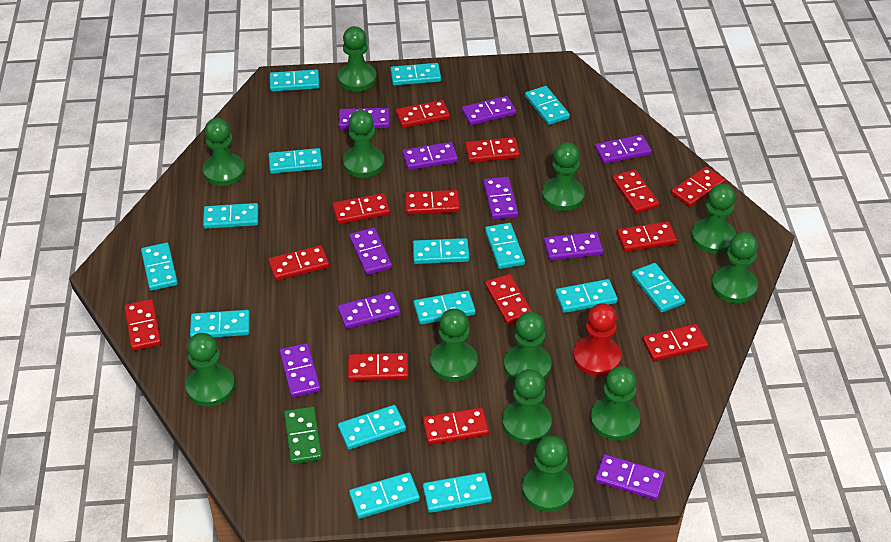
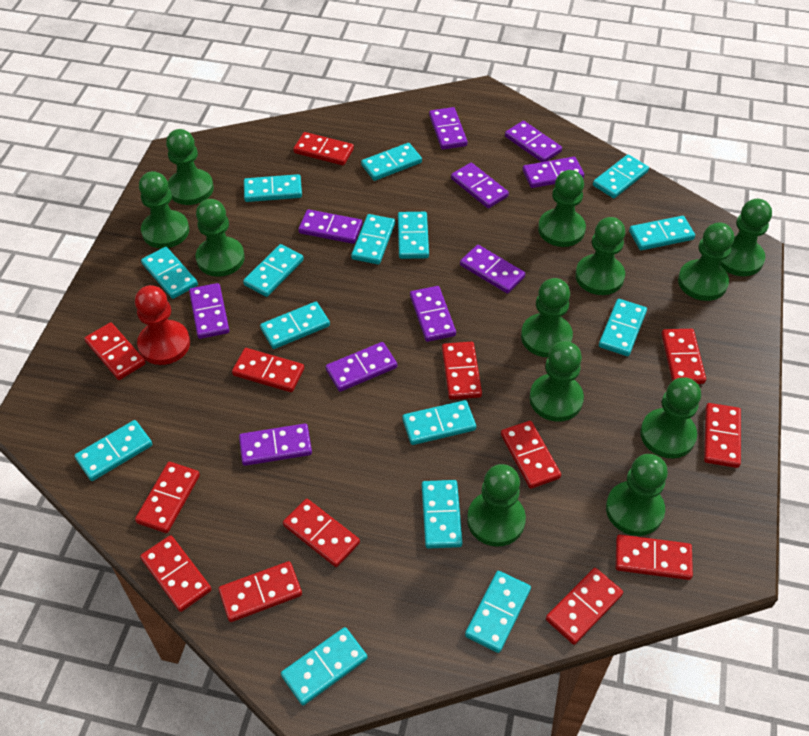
green domino: 1 -> 0

